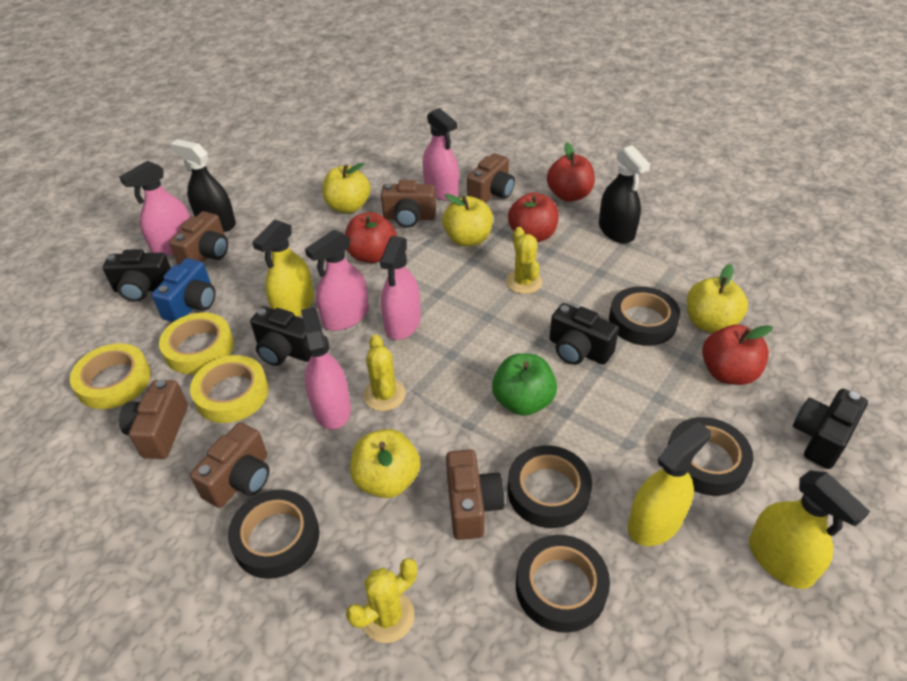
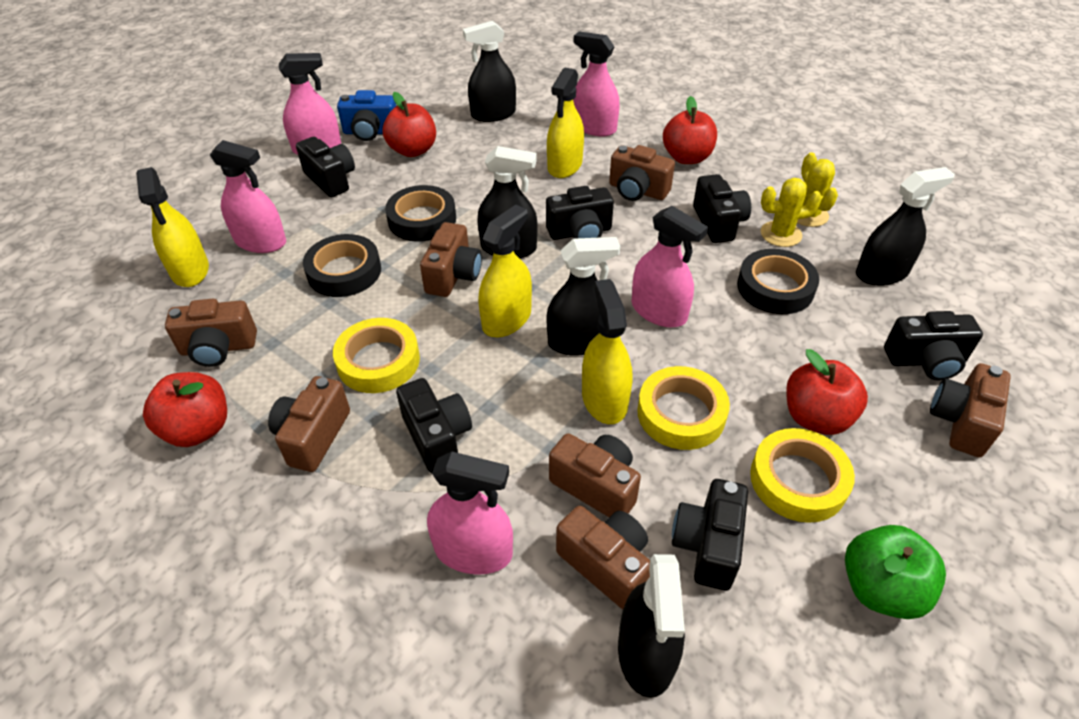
black camera: 4 -> 6
black spray bottle: 2 -> 5
black tape: 5 -> 3
brown camera: 6 -> 7
yellow apple: 4 -> 0
yellow cactus: 3 -> 2
yellow spray bottle: 3 -> 4

